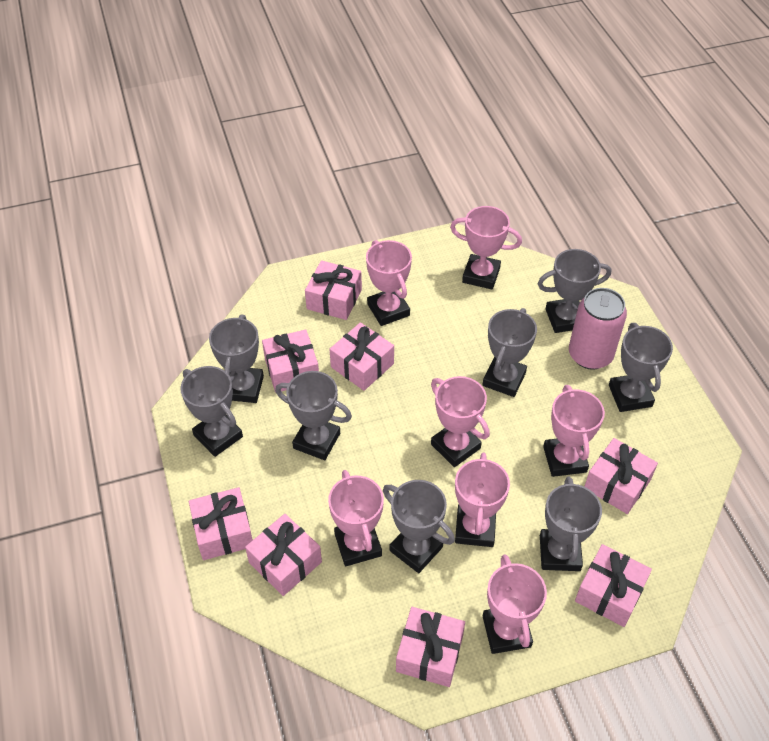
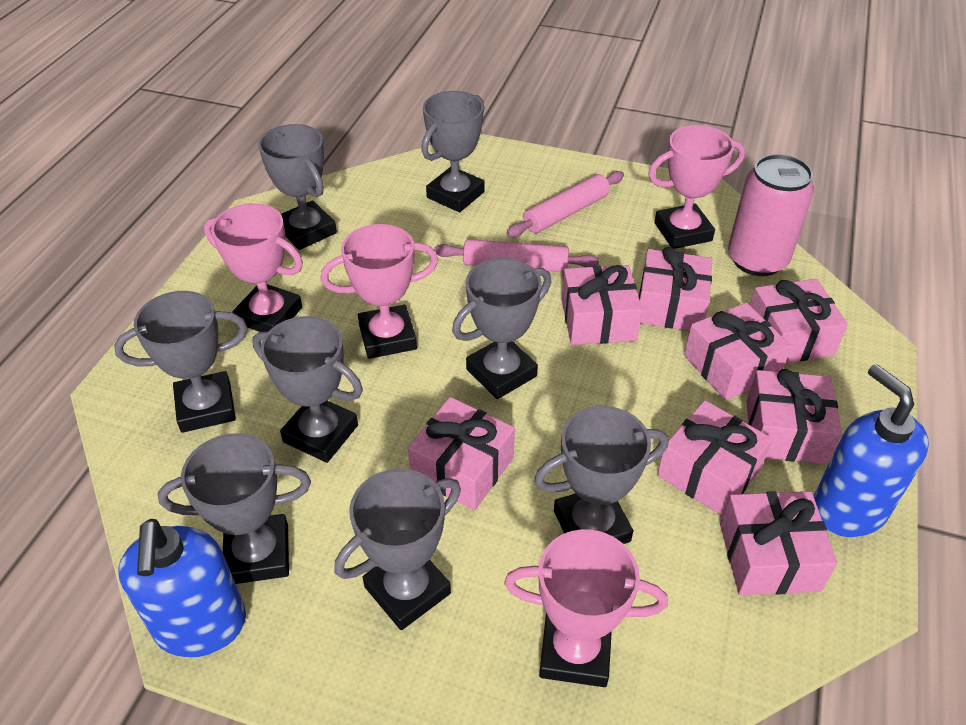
blue soap dispenser: 0 -> 2
pink rolling pin: 0 -> 2
pink trophy: 7 -> 4

